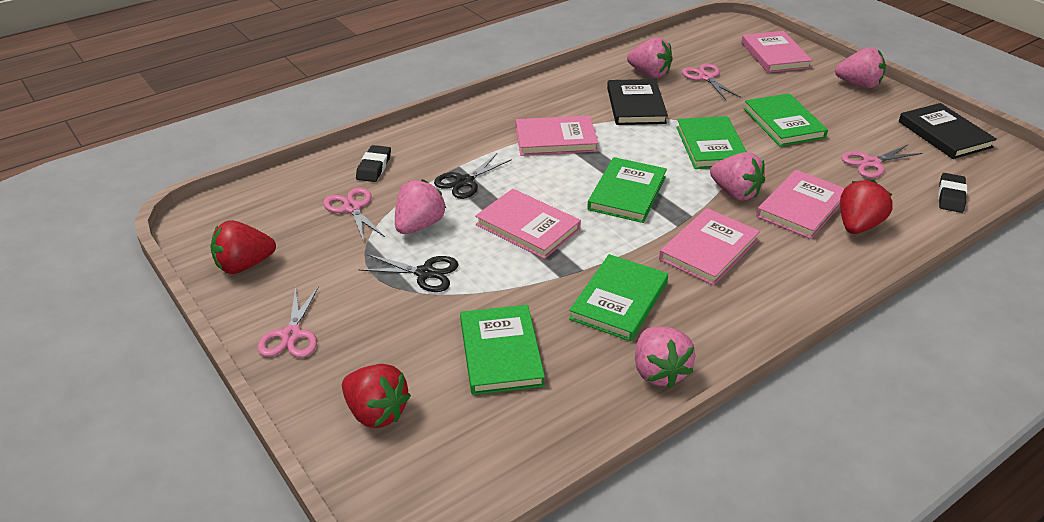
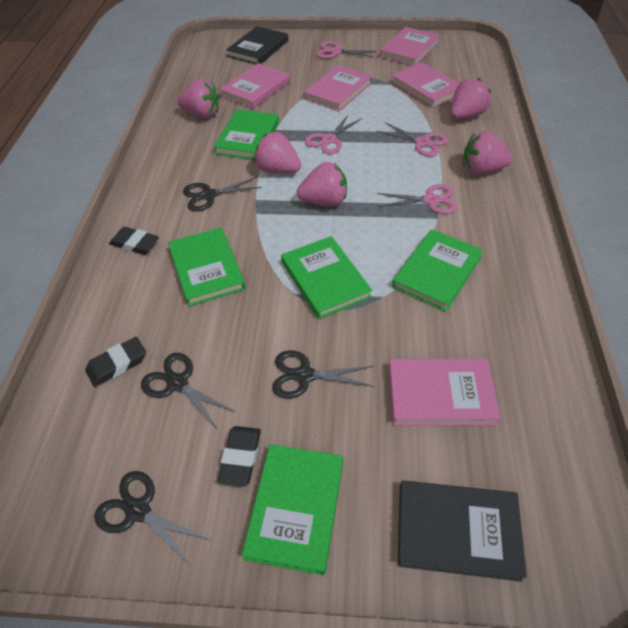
black eraser: 2 -> 3
black scissors: 2 -> 4
red strawberry: 3 -> 0

